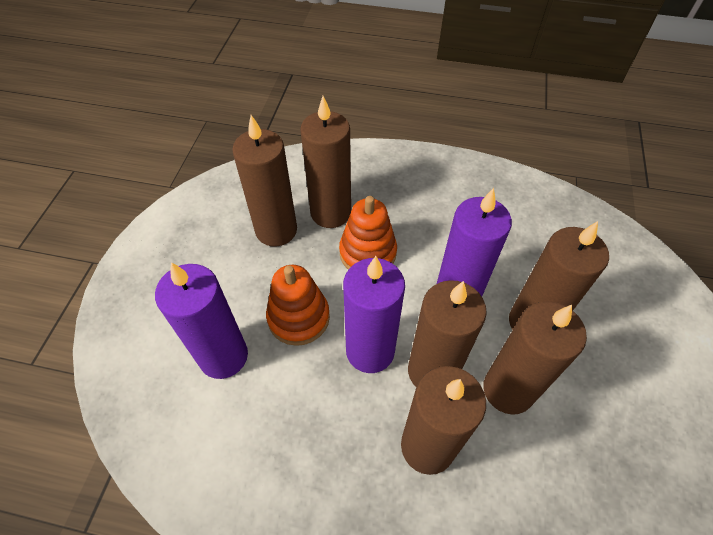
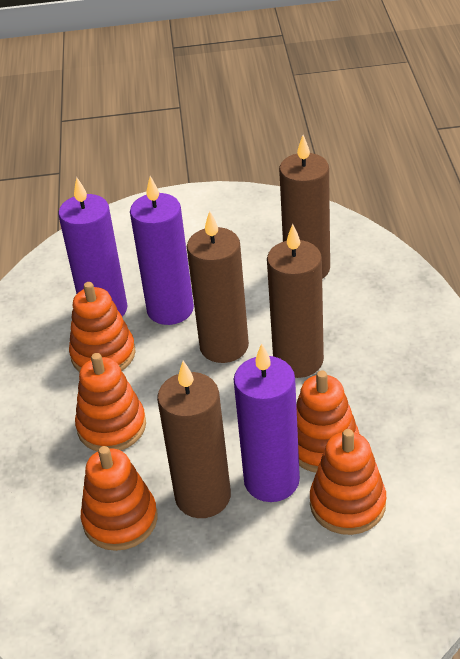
brown candle: 6 -> 4
orange stacking toy: 2 -> 5

